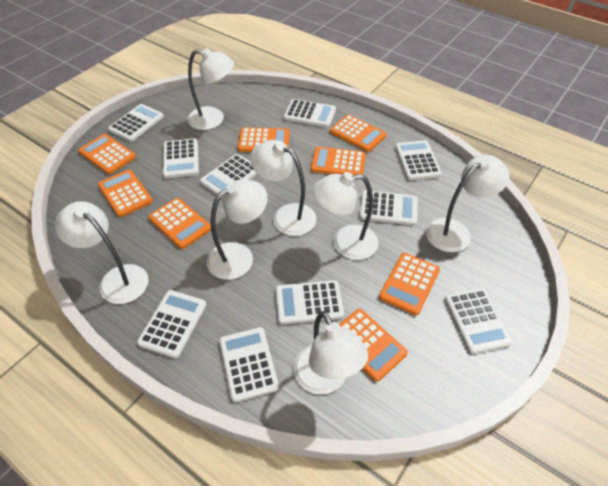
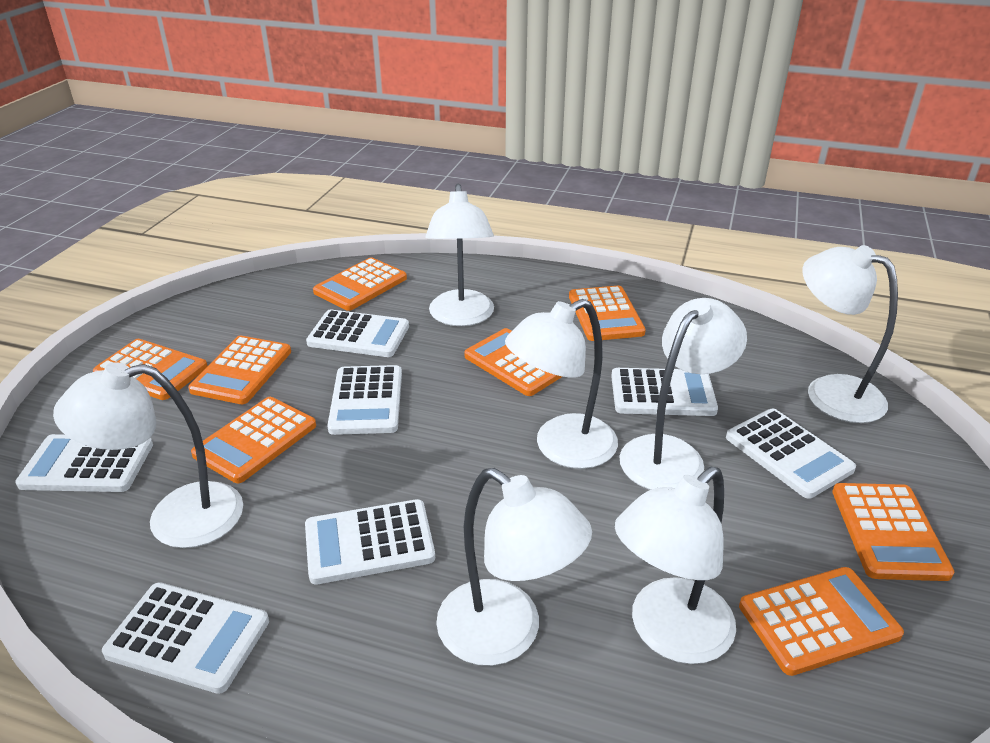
white calculator: 10 -> 7

